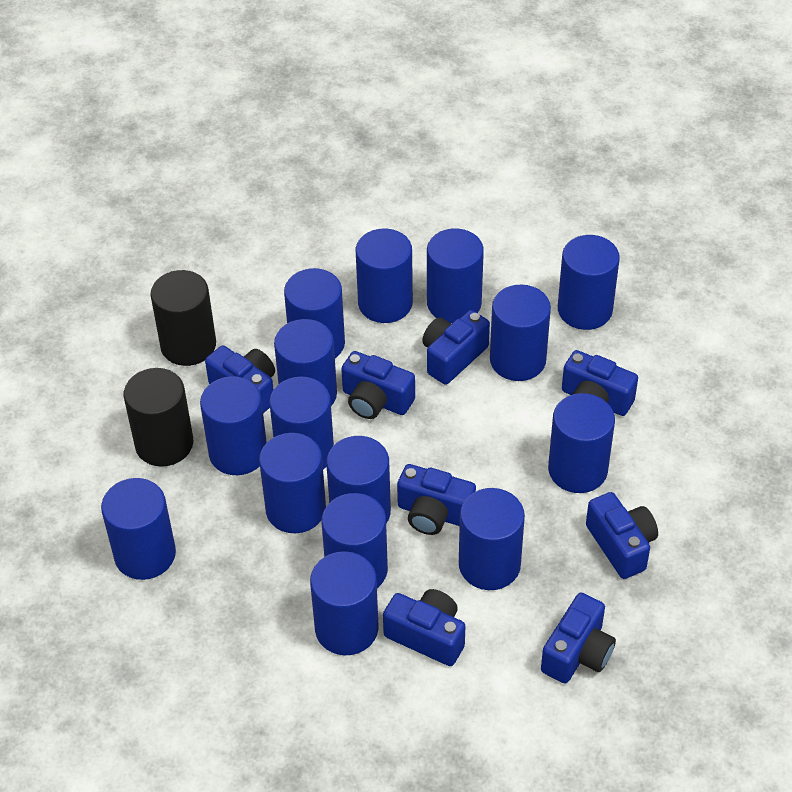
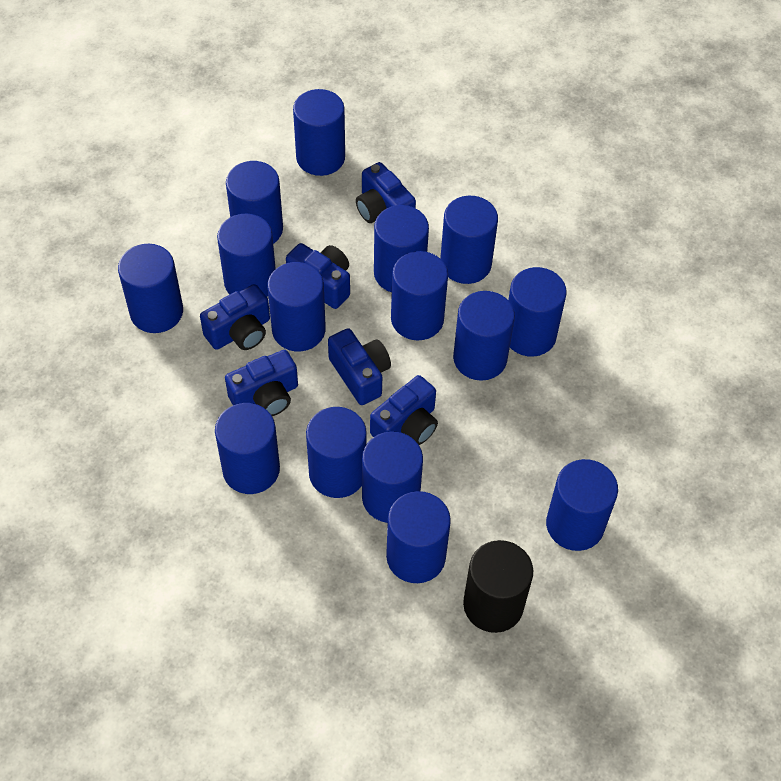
black cylinder: 2 -> 1
blue camera: 8 -> 6

